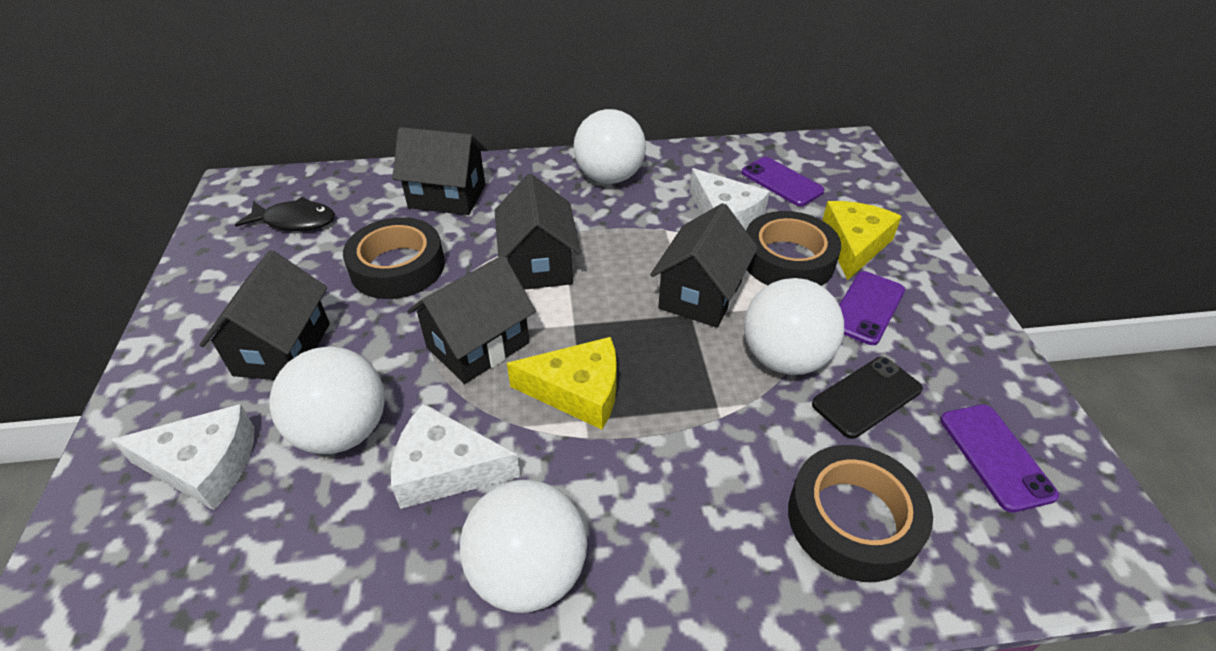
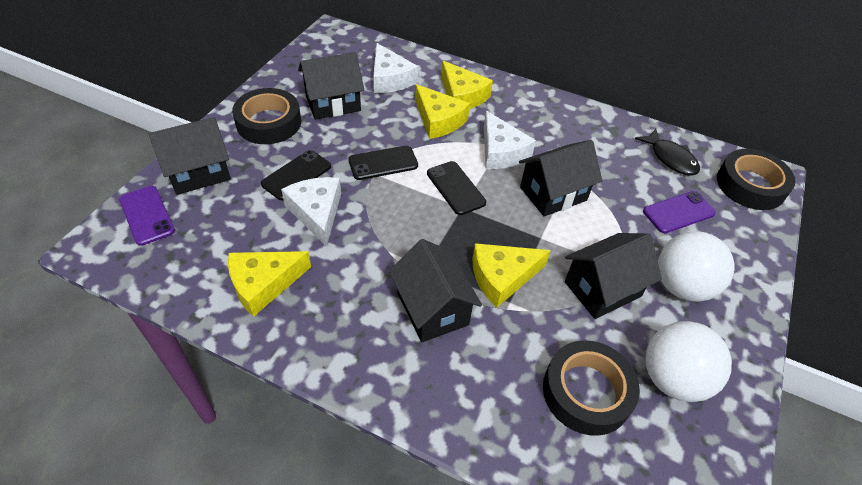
black phone: 1 -> 3
purple phone: 3 -> 2
white ball: 4 -> 2
yellow cheese: 2 -> 4

